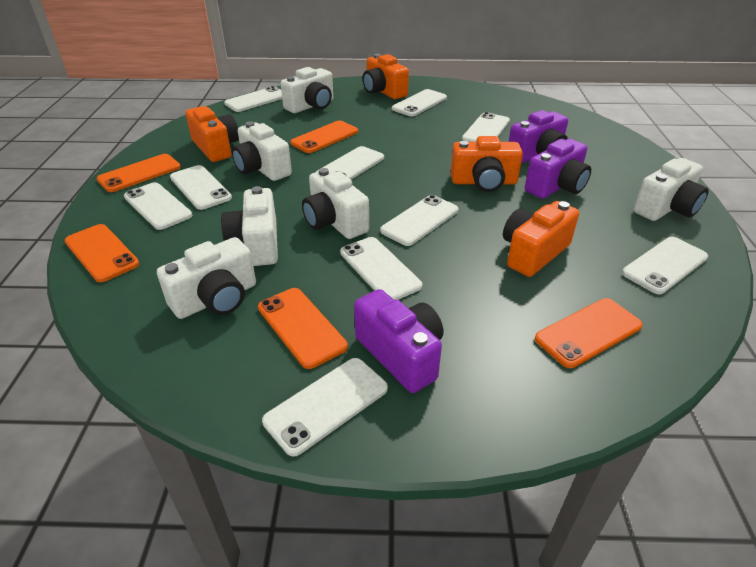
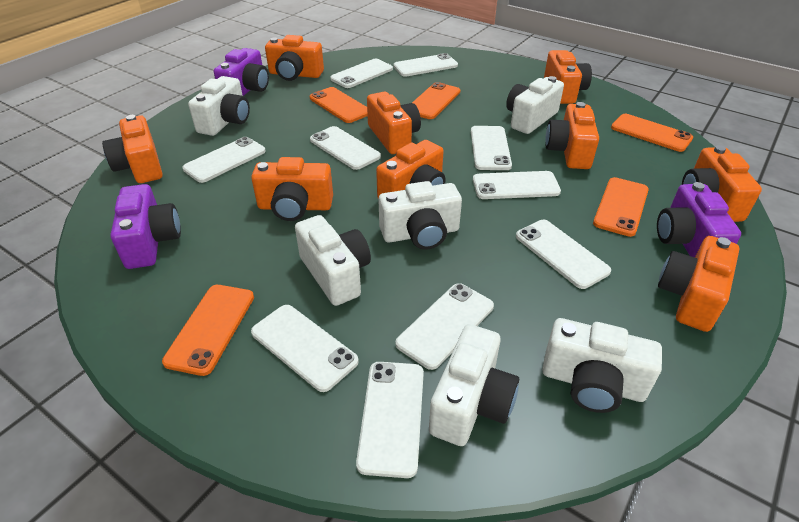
orange camera: 4 -> 9

